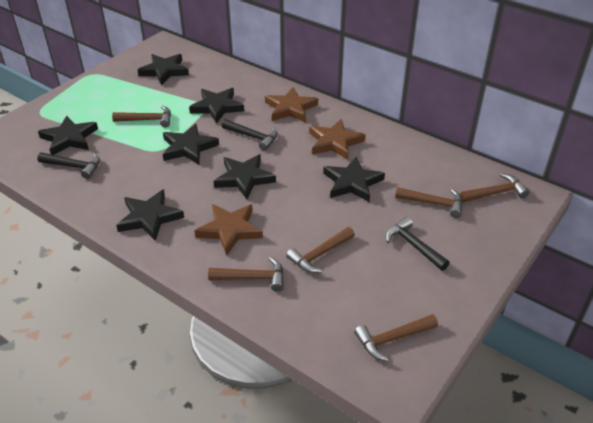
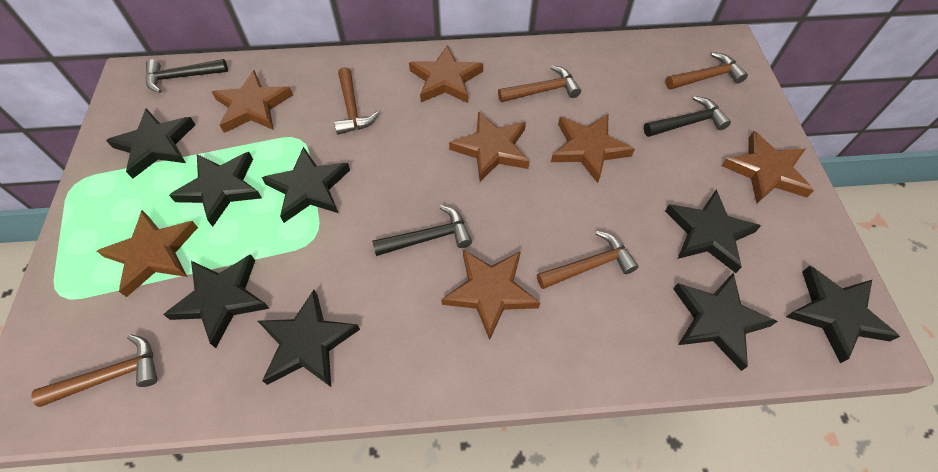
black star: 7 -> 8
brown hammer: 6 -> 5
brown star: 3 -> 7

